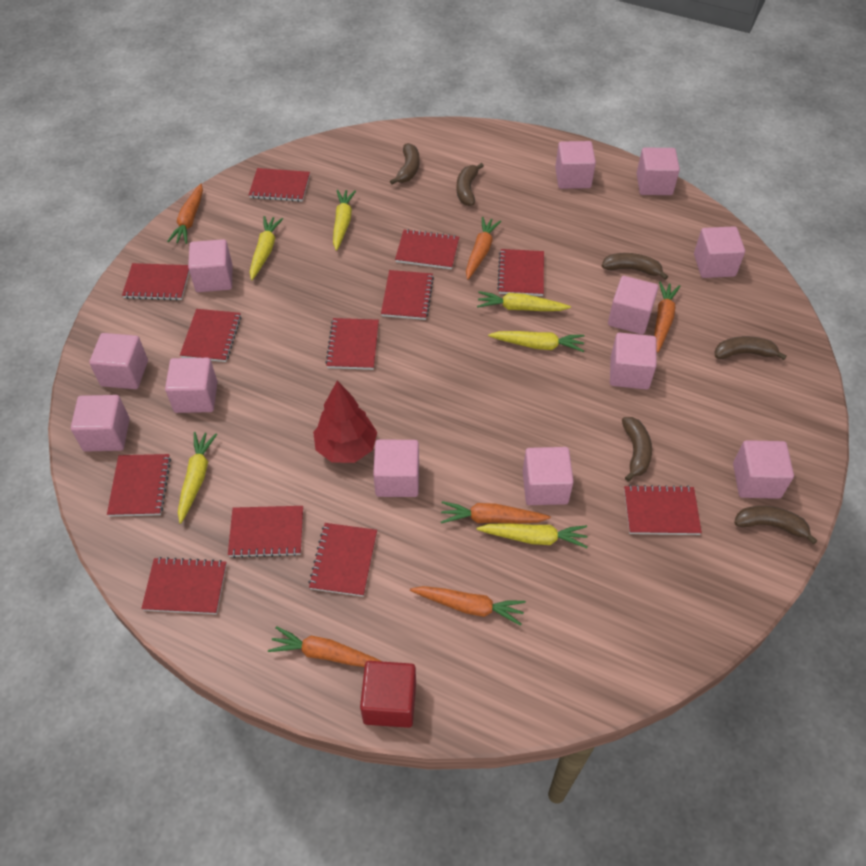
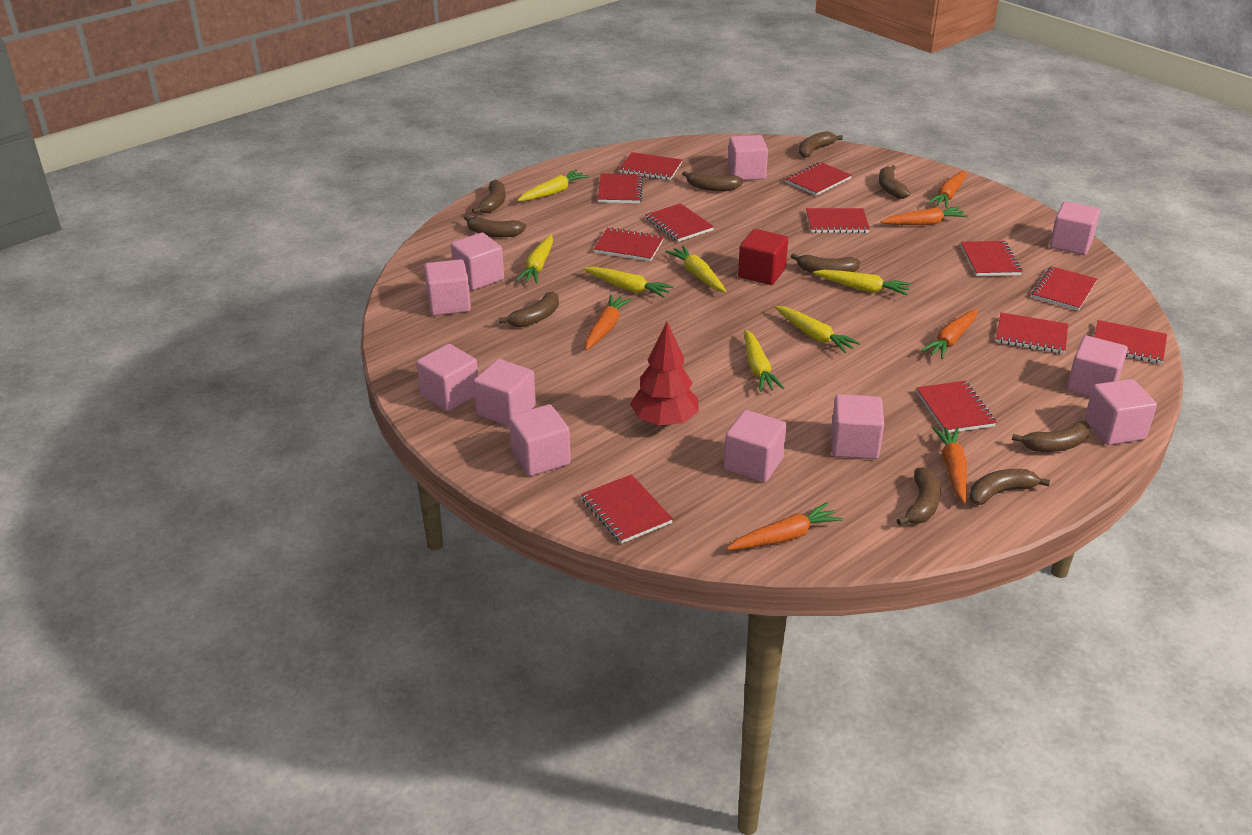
brown banana: 6 -> 10
pink cube: 12 -> 11
yellow carrot: 6 -> 7

